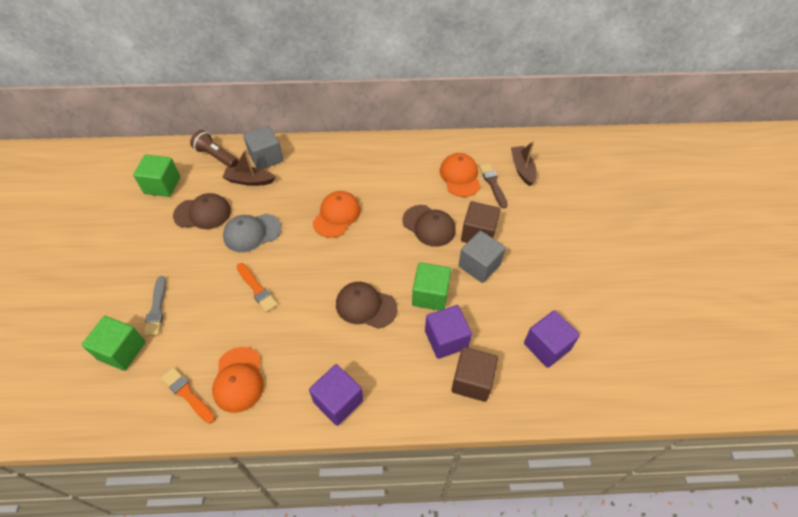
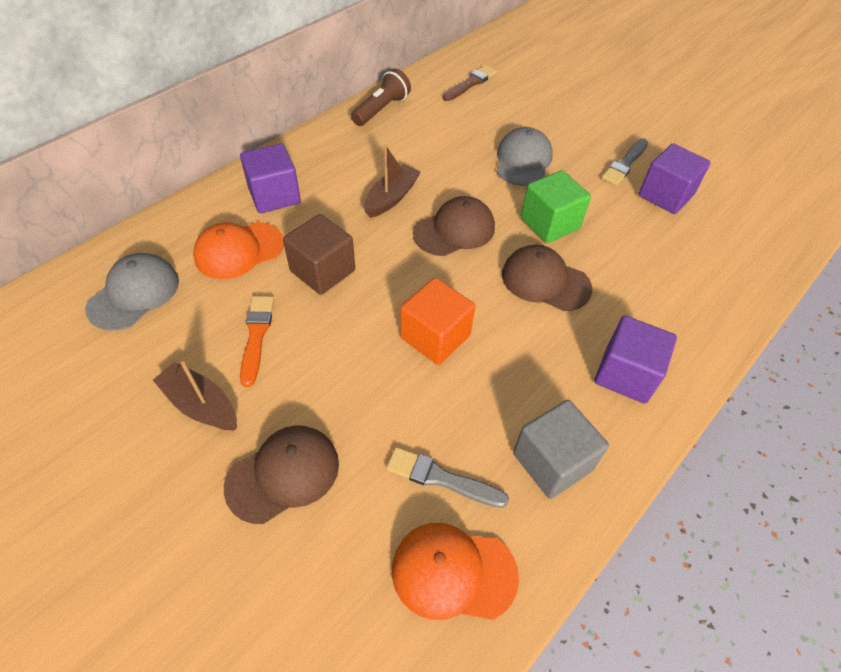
brown cube: 2 -> 1
green cube: 3 -> 1
grey brush: 1 -> 2
grey cap: 1 -> 2
grey cube: 2 -> 1
orange brush: 2 -> 1
orange cap: 3 -> 2
orange cube: 0 -> 1

